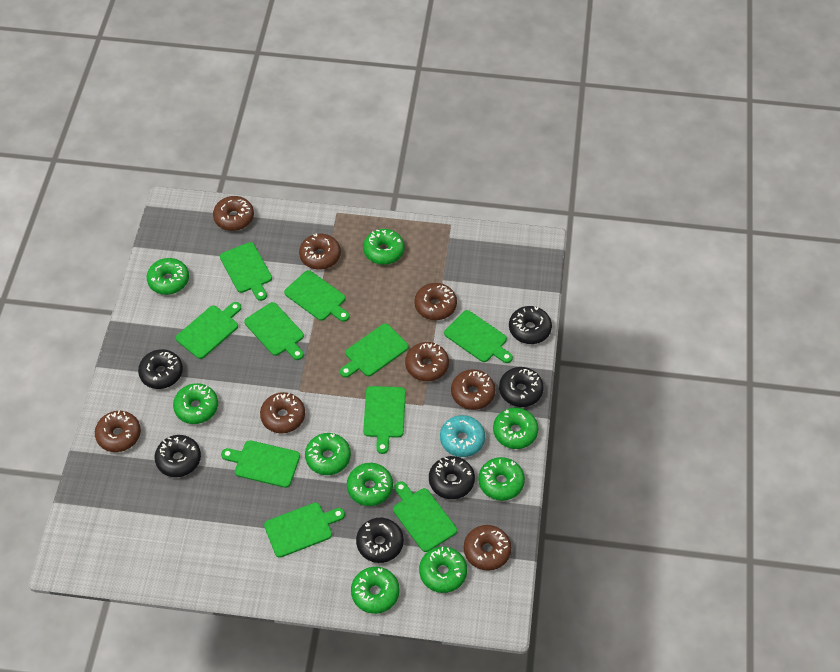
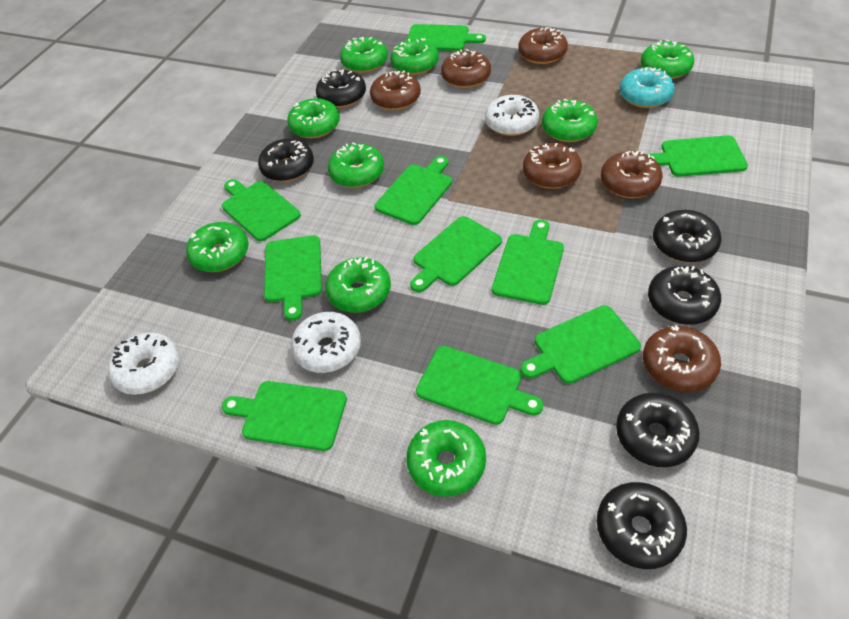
brown donut: 8 -> 6
white donut: 0 -> 3

